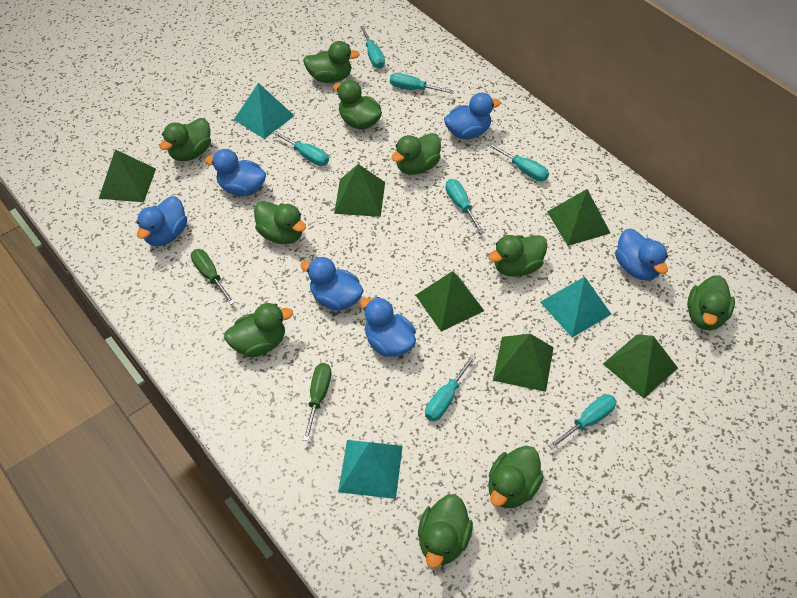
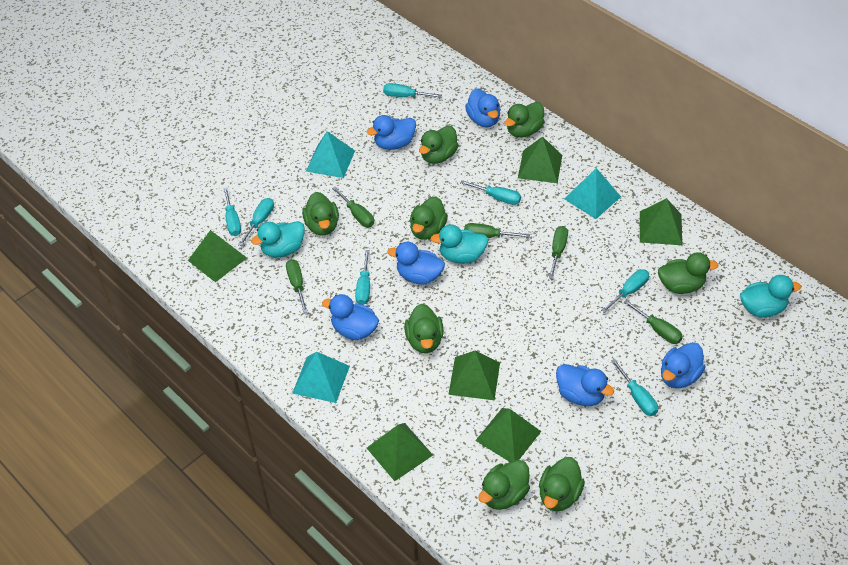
green duck: 10 -> 8
green screwdriver: 2 -> 5
turquoise duck: 0 -> 3

